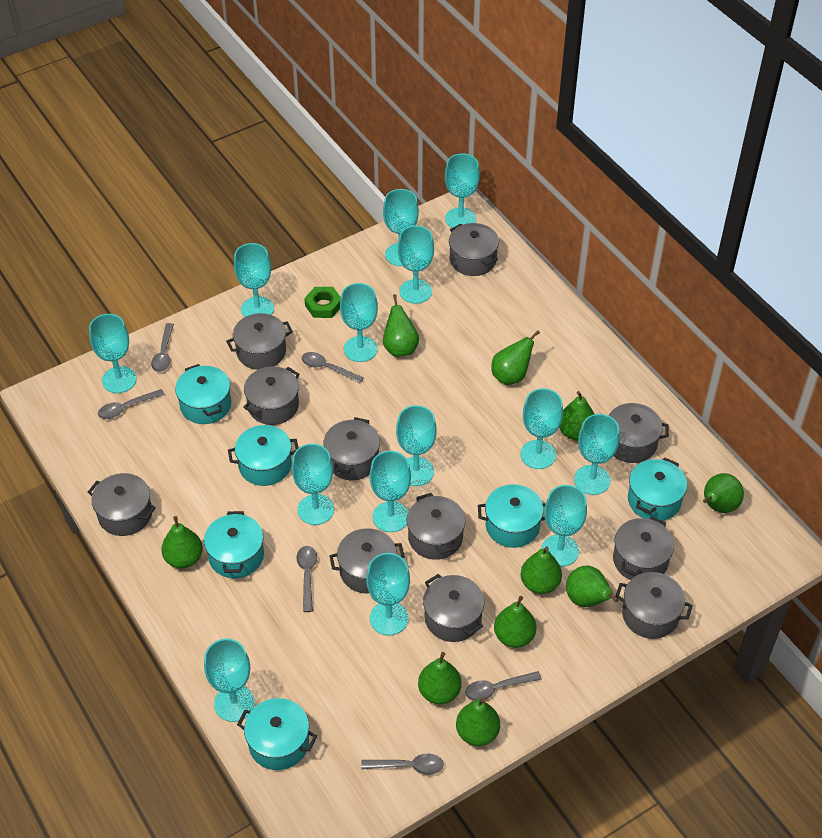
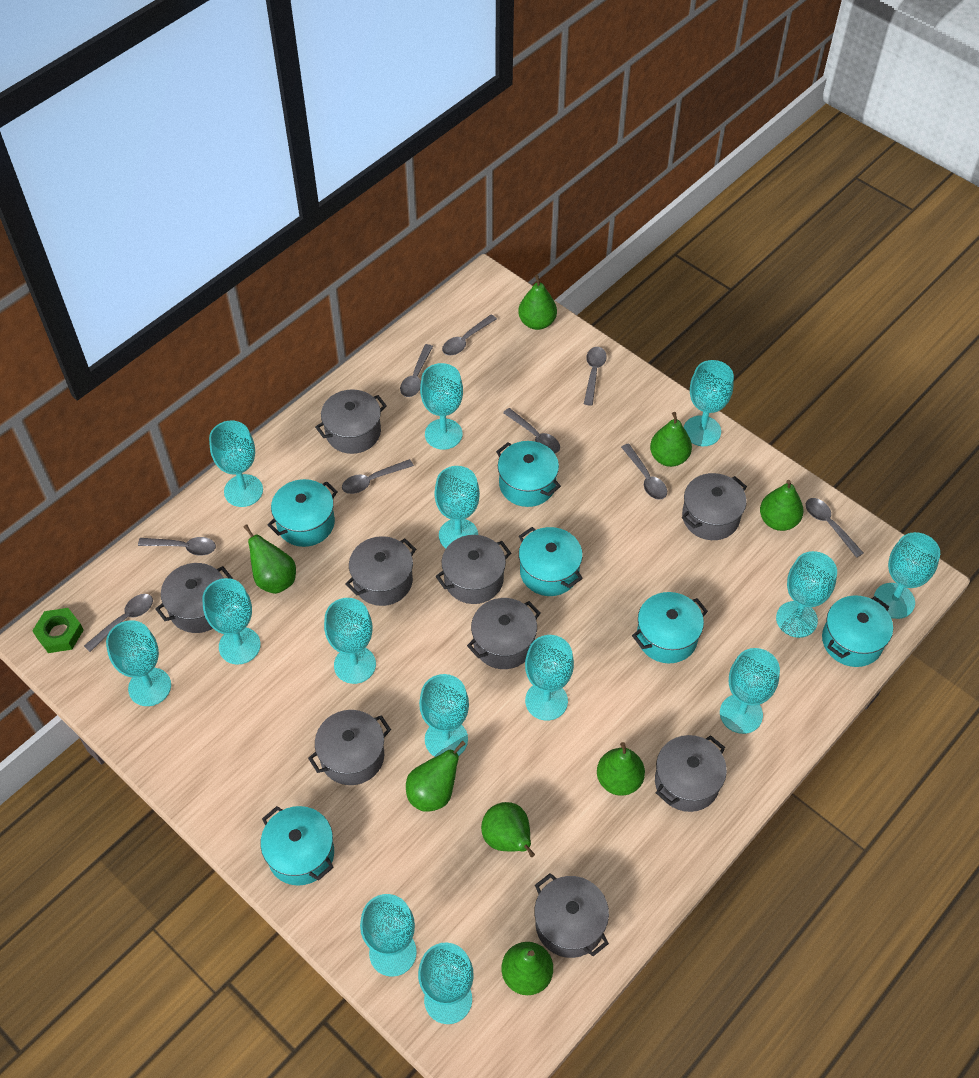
green pear: 10 -> 8
grey pot: 11 -> 9
grey spoon: 6 -> 9

